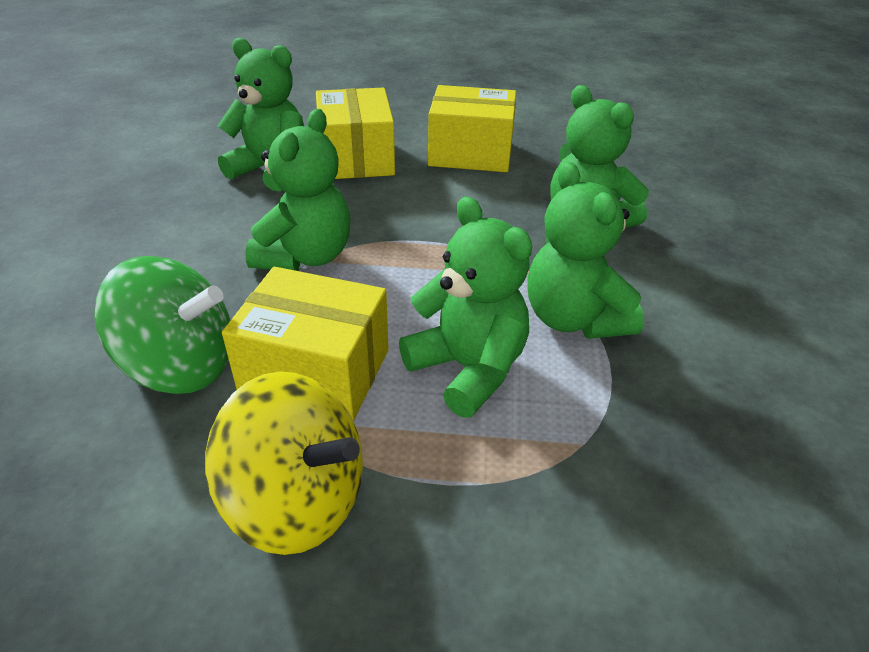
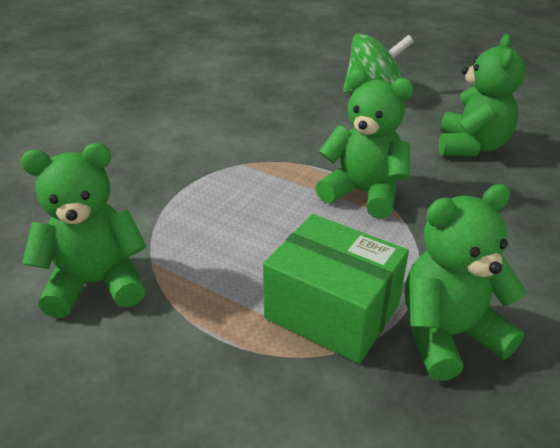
green box: 0 -> 1
green teddy bear: 5 -> 4
yellow box: 3 -> 0
yellow spinning top: 1 -> 0

